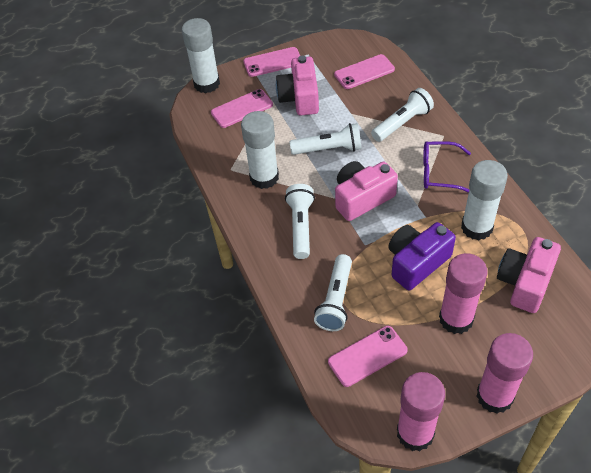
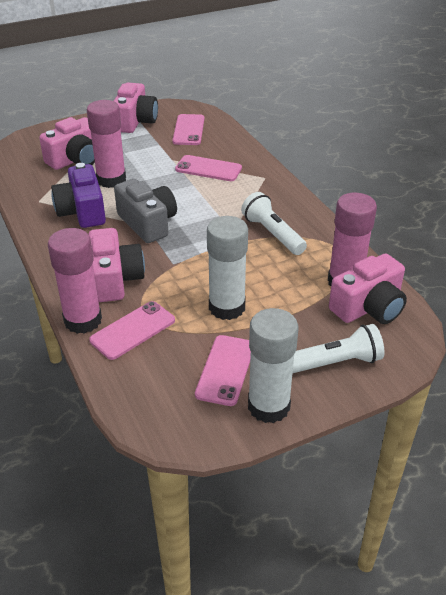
grey camera: 0 -> 1
pink camera: 3 -> 4
purple glasses: 1 -> 0
white flashlight: 4 -> 2
white glue stick: 3 -> 2

